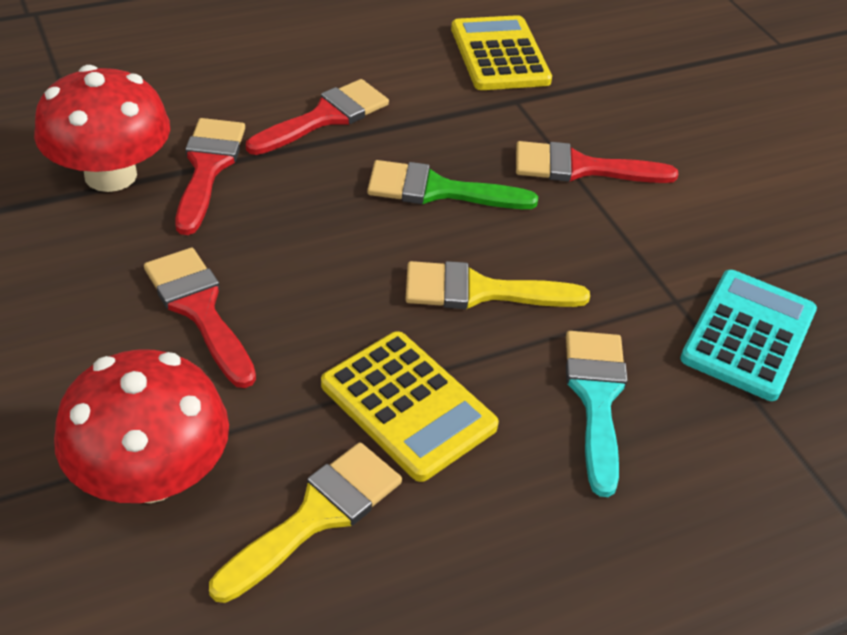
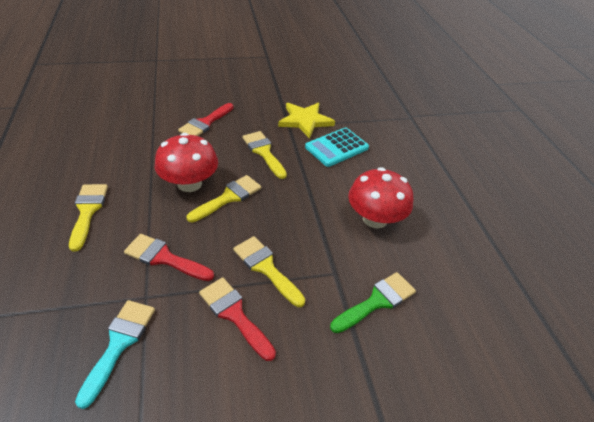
red brush: 4 -> 3
yellow brush: 2 -> 4
yellow calculator: 2 -> 0
yellow star: 0 -> 1

